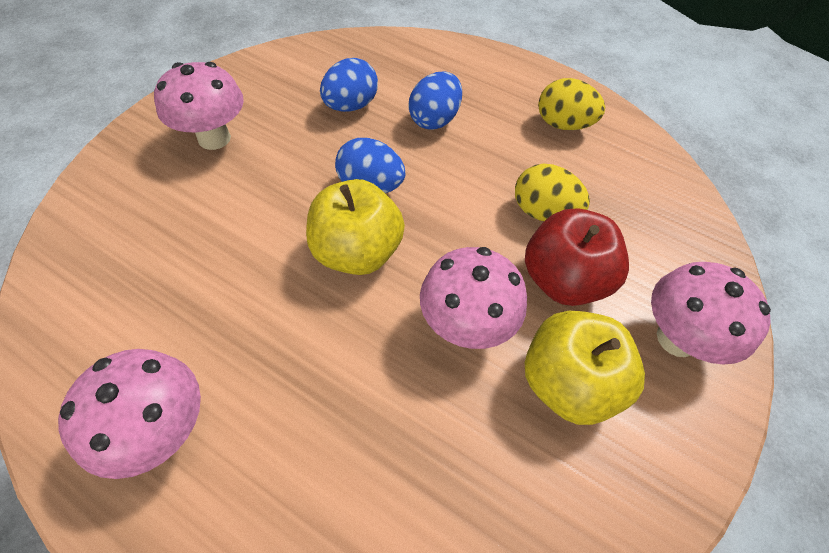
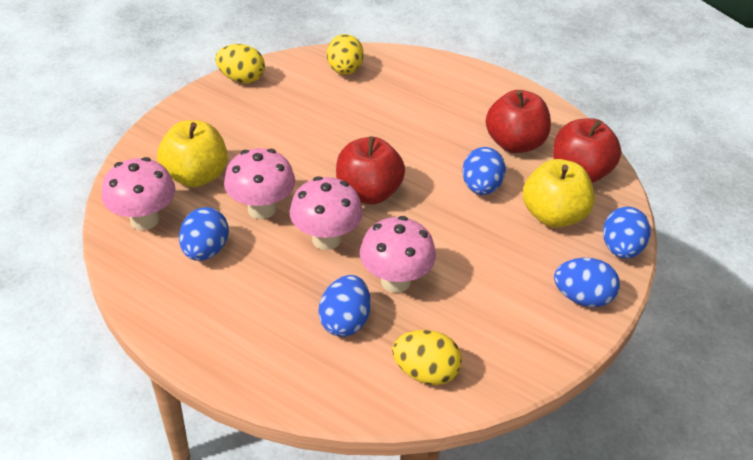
blue egg: 3 -> 5
red apple: 1 -> 3
yellow egg: 2 -> 3

